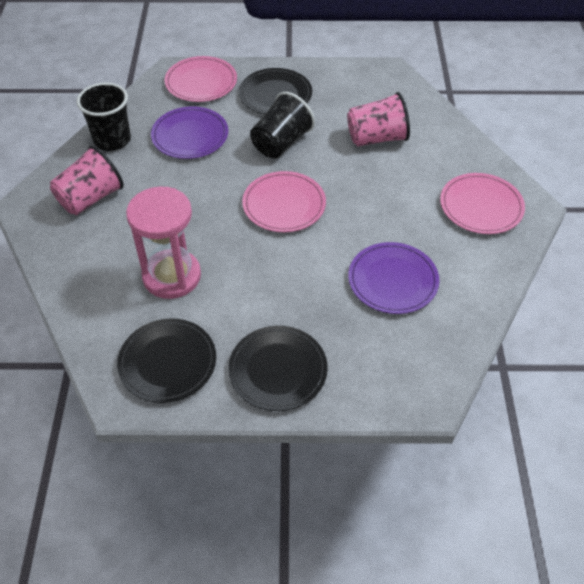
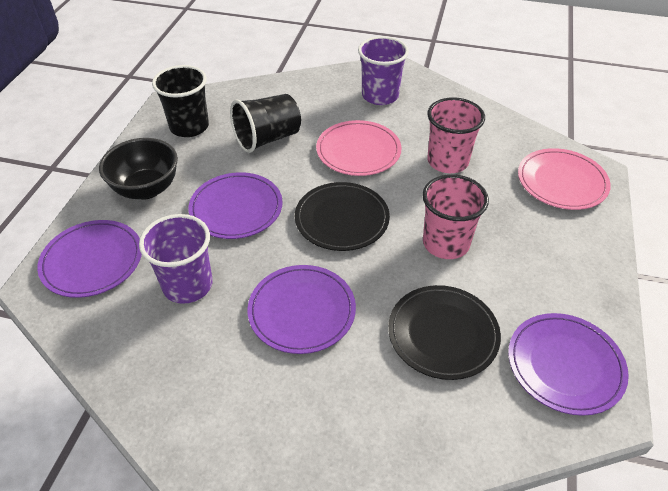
black bowl: 0 -> 1
black plate: 3 -> 2
pink hourglass: 1 -> 0
pink plate: 3 -> 2
purple cup: 0 -> 2
purple plate: 2 -> 4

